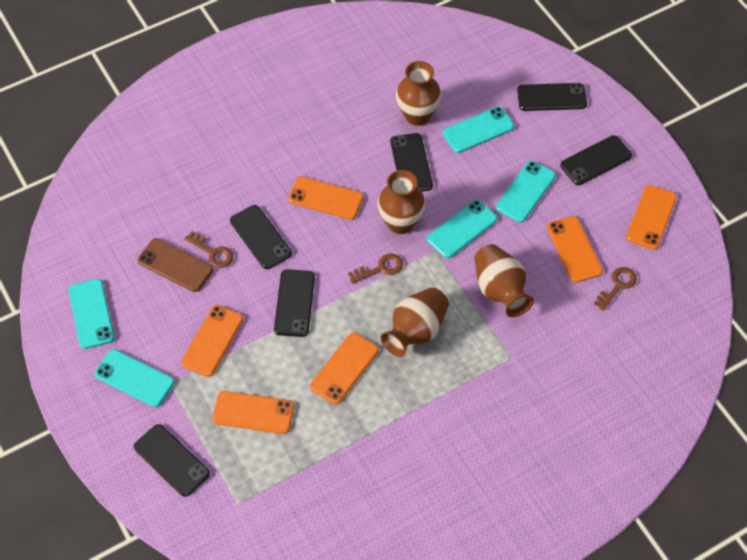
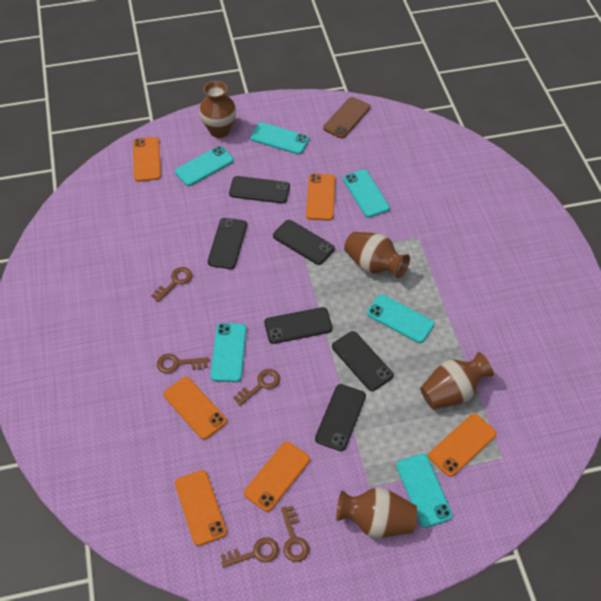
brown key: 3 -> 5
turquoise phone: 5 -> 6

